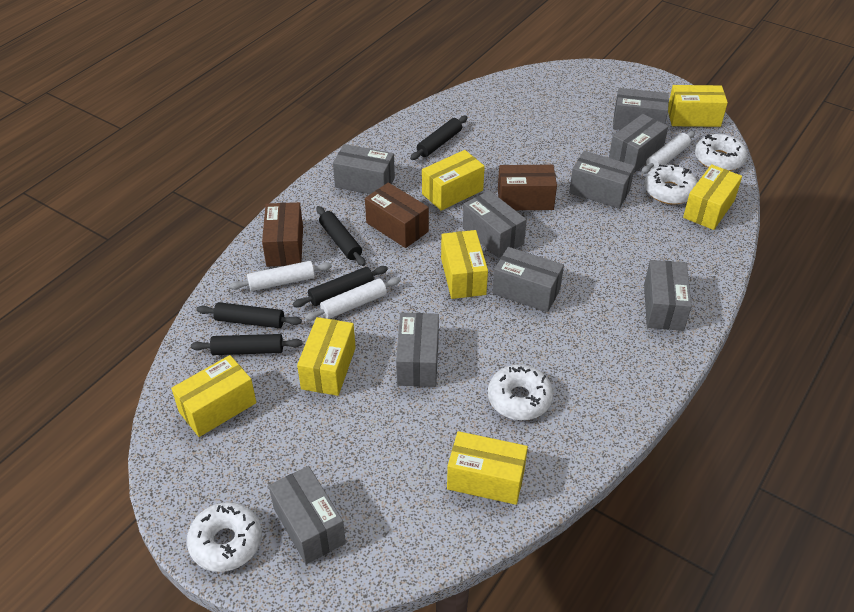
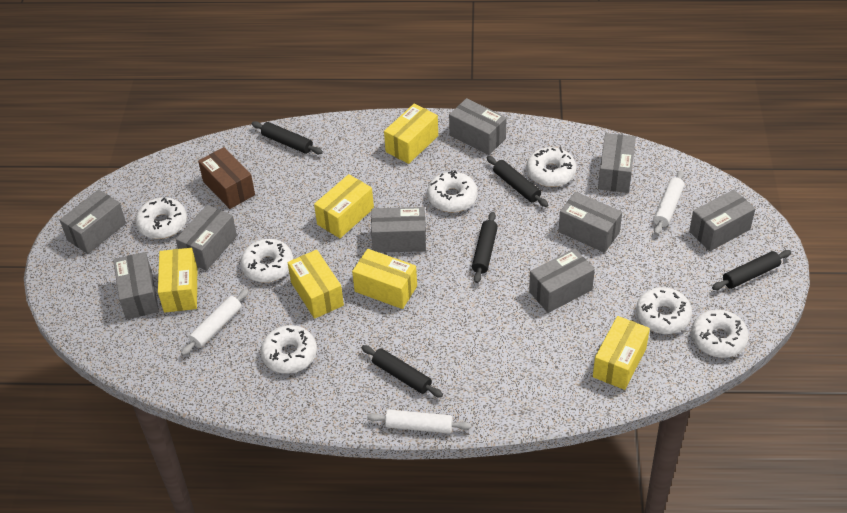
brown box: 3 -> 1
white donut: 4 -> 7
yellow box: 7 -> 6

